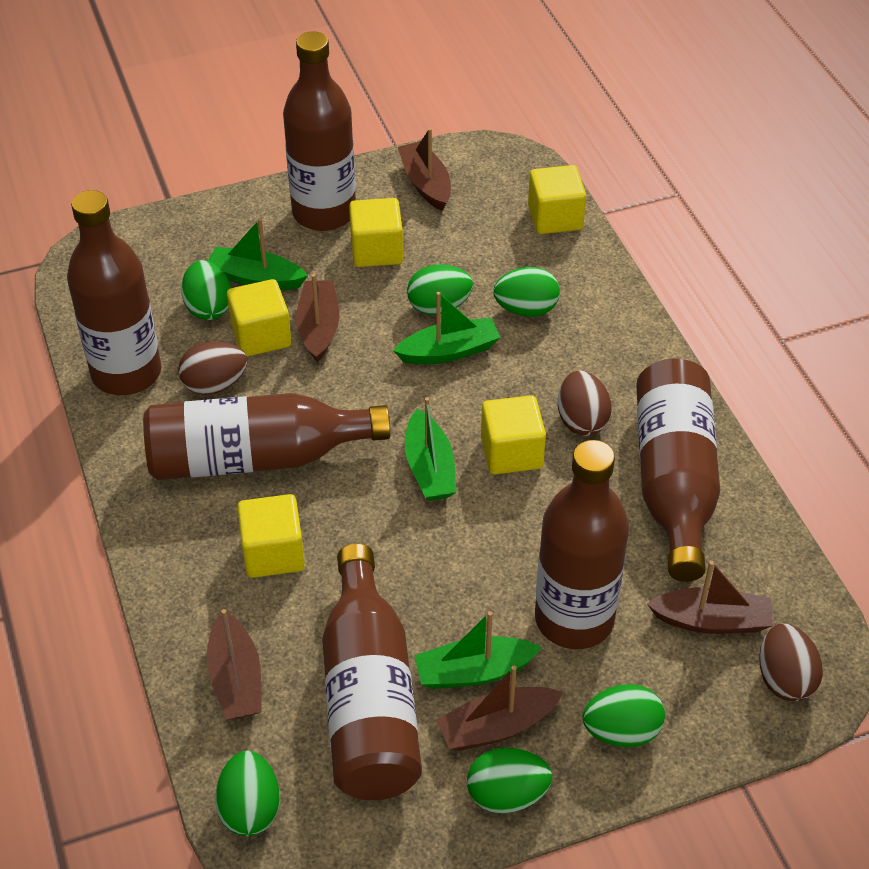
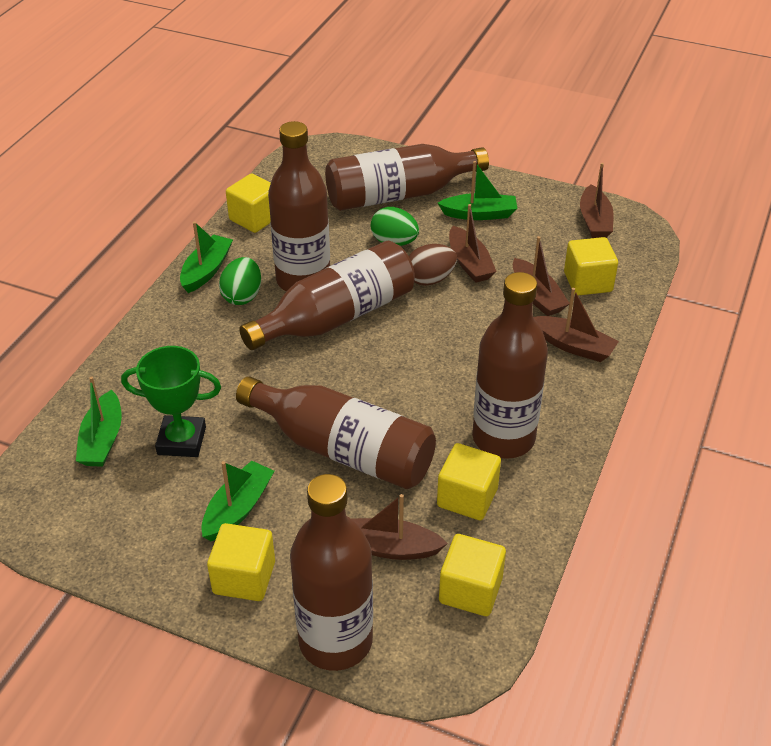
brown egg: 3 -> 1
green egg: 6 -> 2
green trophy: 0 -> 1

